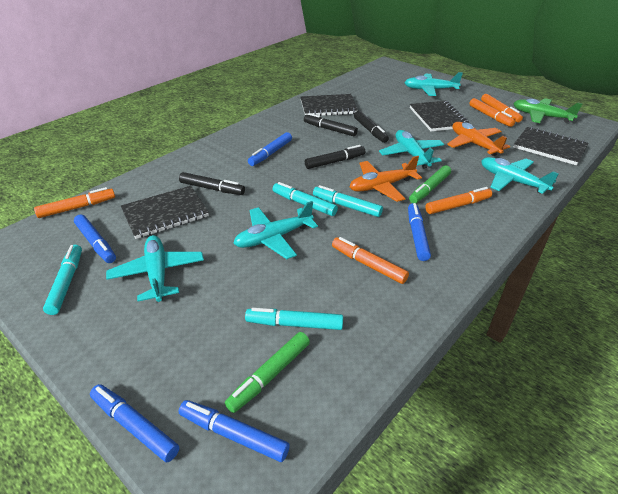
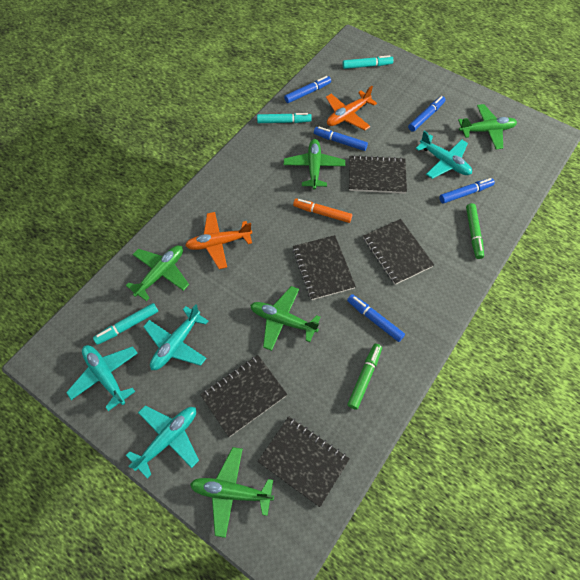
black marker: 4 -> 0
black notebook: 4 -> 5
green plane: 1 -> 5
orange marker: 5 -> 1
turquoise marker: 4 -> 3
turquoise plane: 5 -> 4

